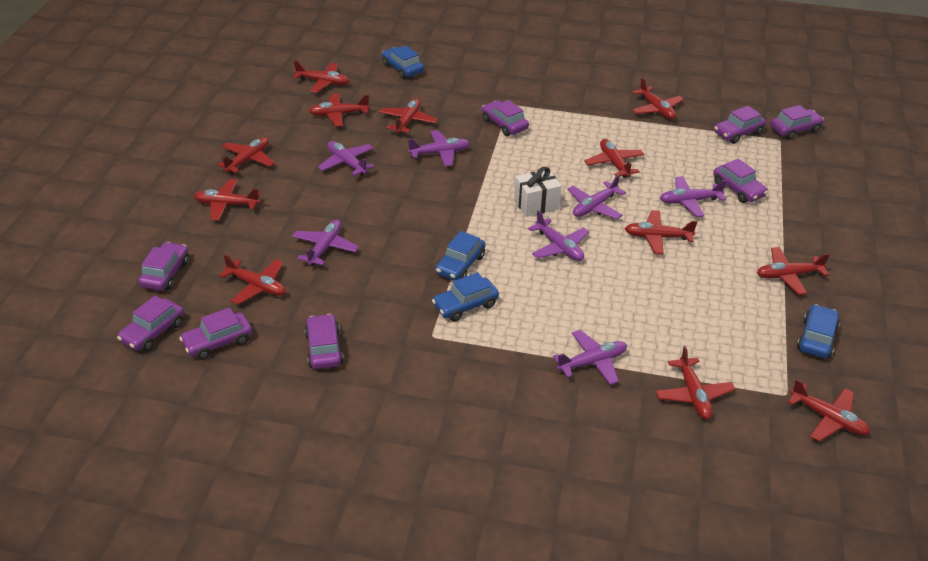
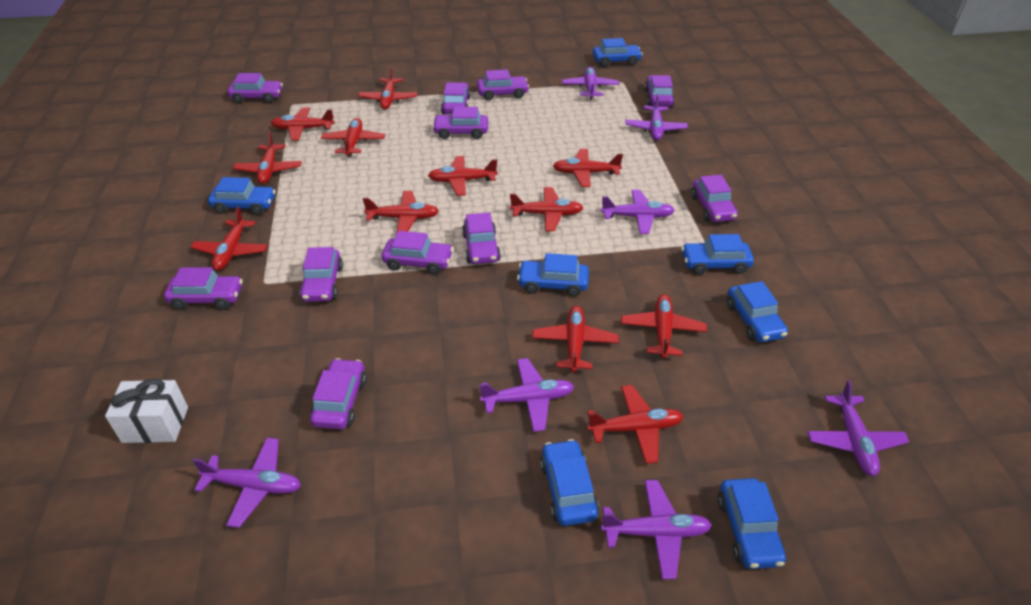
blue car: 4 -> 7
purple car: 8 -> 11

